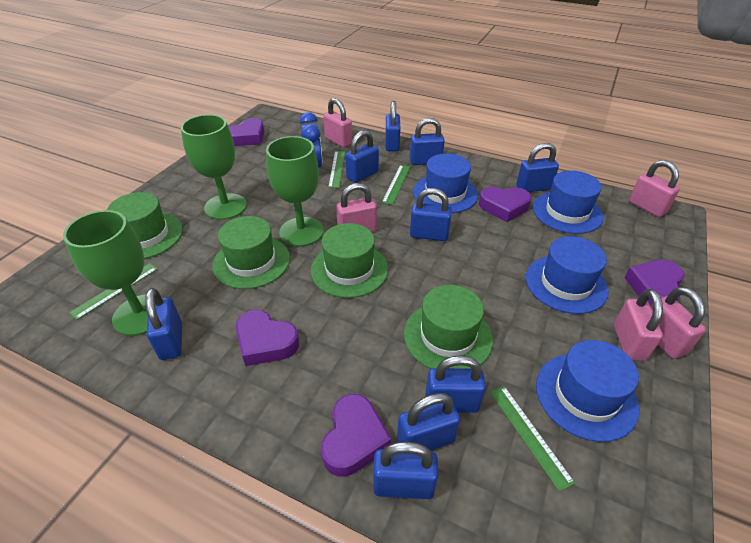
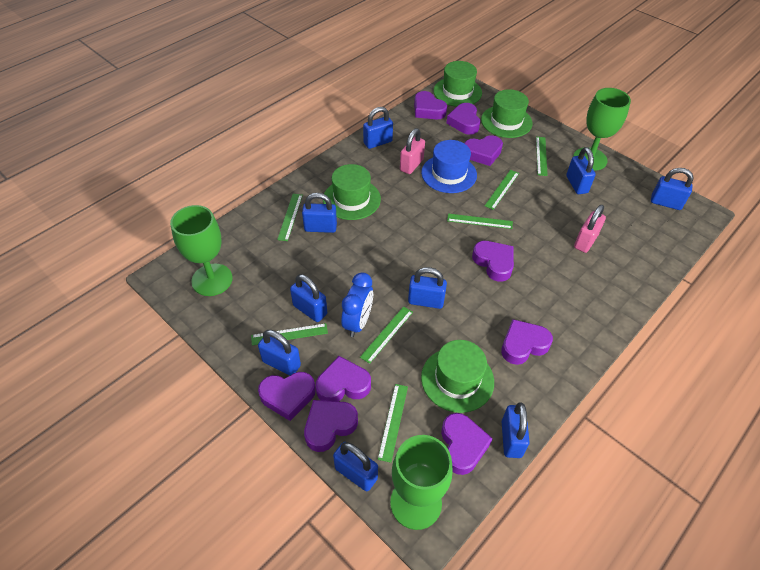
blue hat: 4 -> 1
green ruler: 4 -> 7
pink padlock: 5 -> 2
purple heart: 5 -> 9

